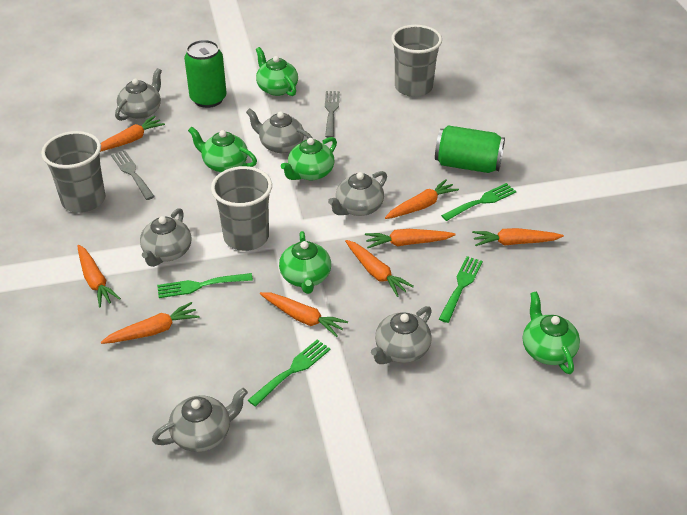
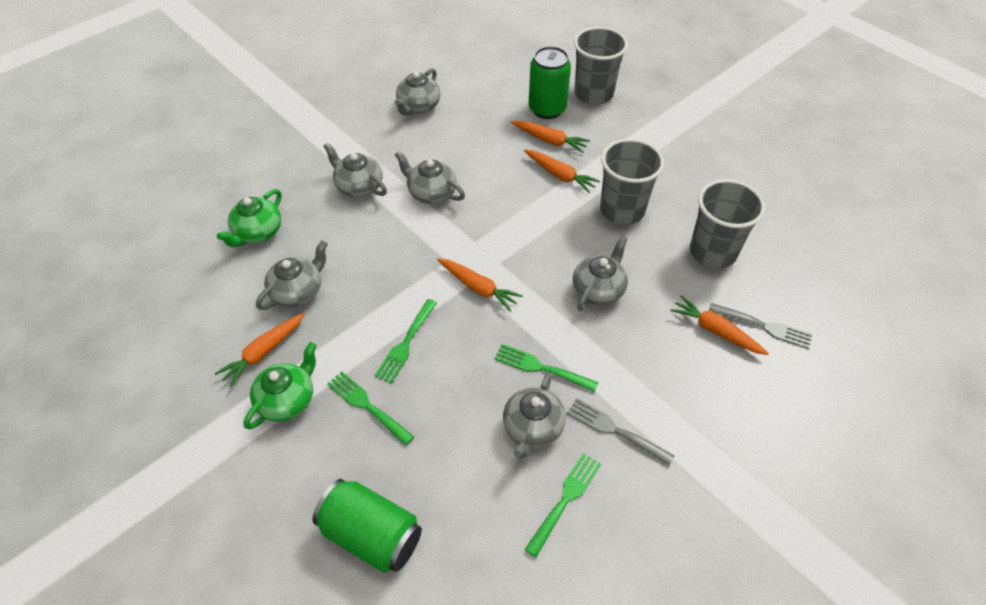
green teapot: 5 -> 2
orange carrot: 8 -> 5

